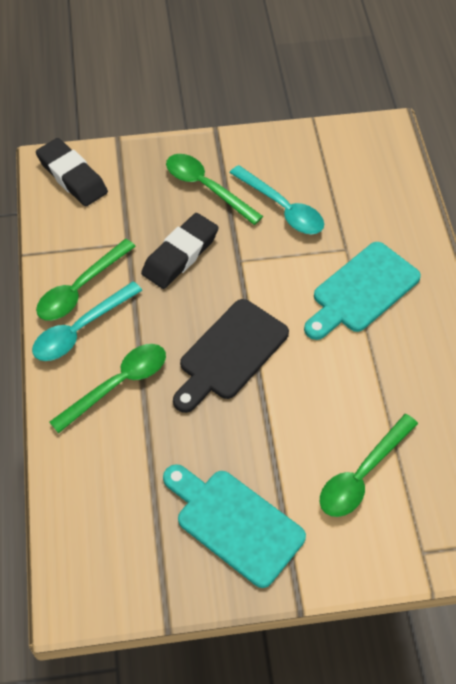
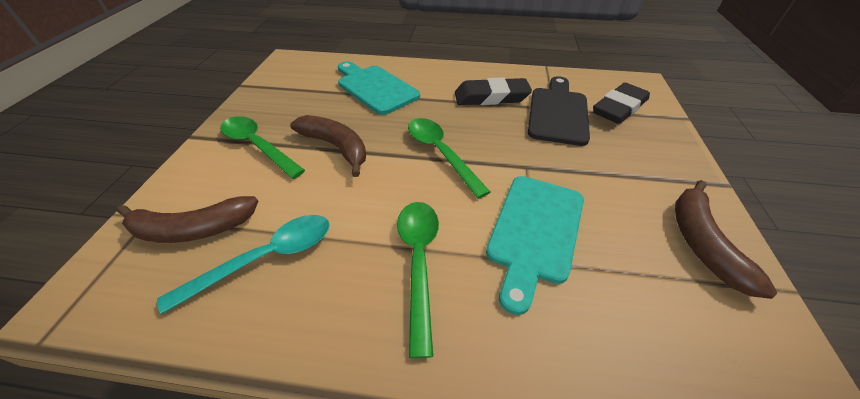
brown banana: 0 -> 3
green spoon: 4 -> 3
turquoise spoon: 2 -> 1

